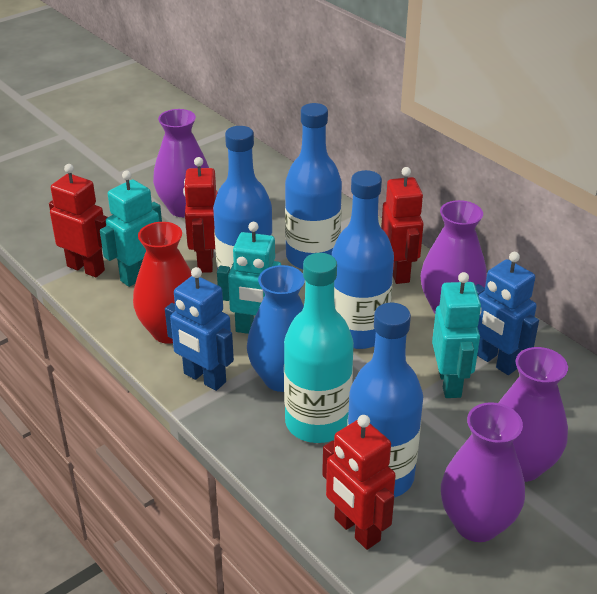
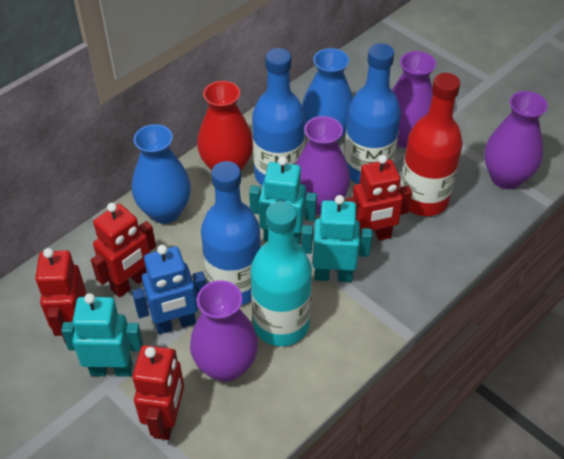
blue bottle: 4 -> 3
blue robot: 2 -> 1
blue vase: 1 -> 2
red bottle: 0 -> 1

